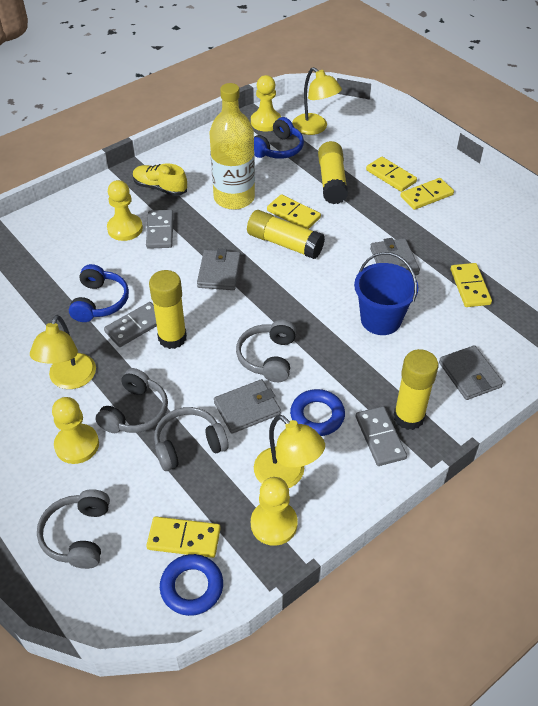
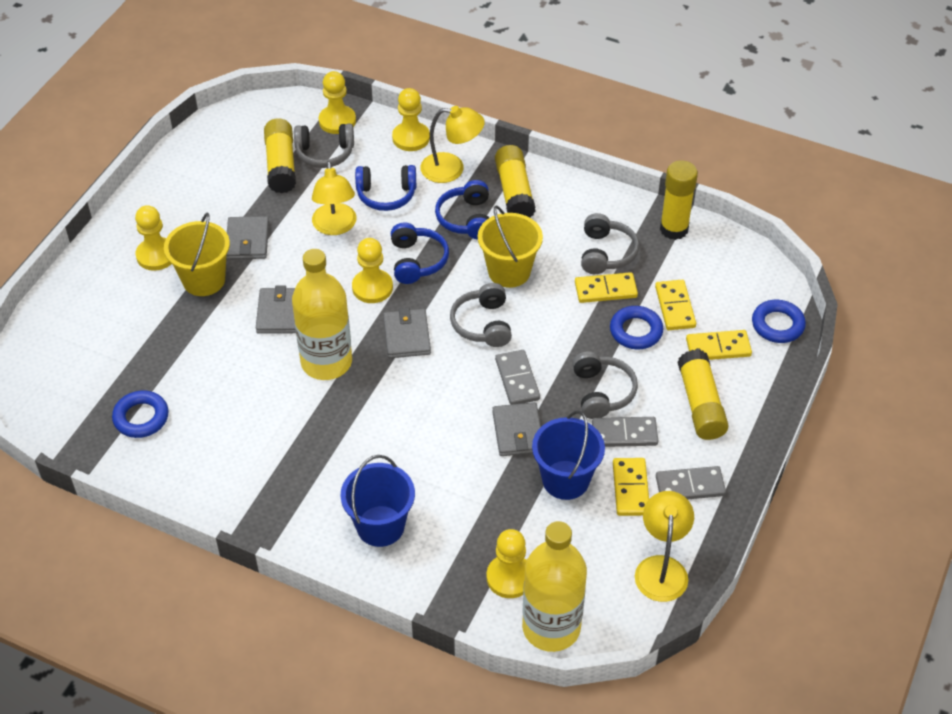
blue bucket: 1 -> 2
blue headphones: 2 -> 3
blue ring: 2 -> 3
yellow bottle: 1 -> 2
yellow bucket: 0 -> 2
yellow domino: 5 -> 4
yellow pawn: 4 -> 5
yellow shoe: 1 -> 0

